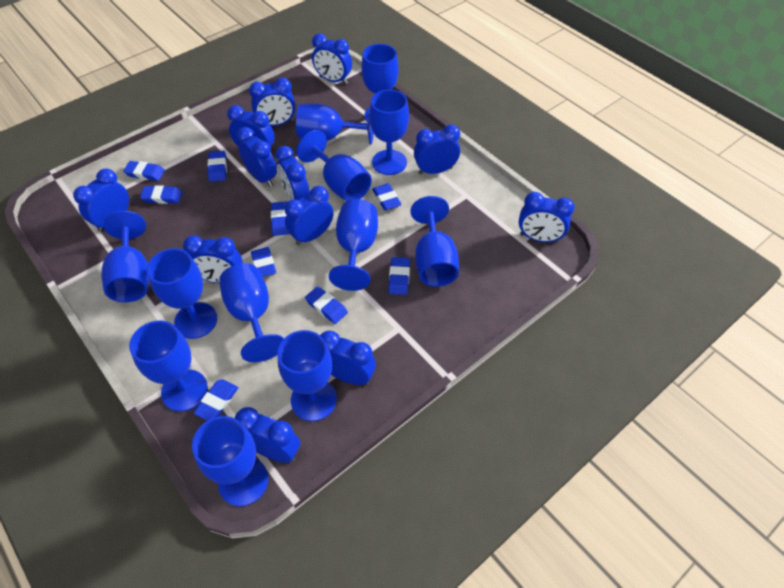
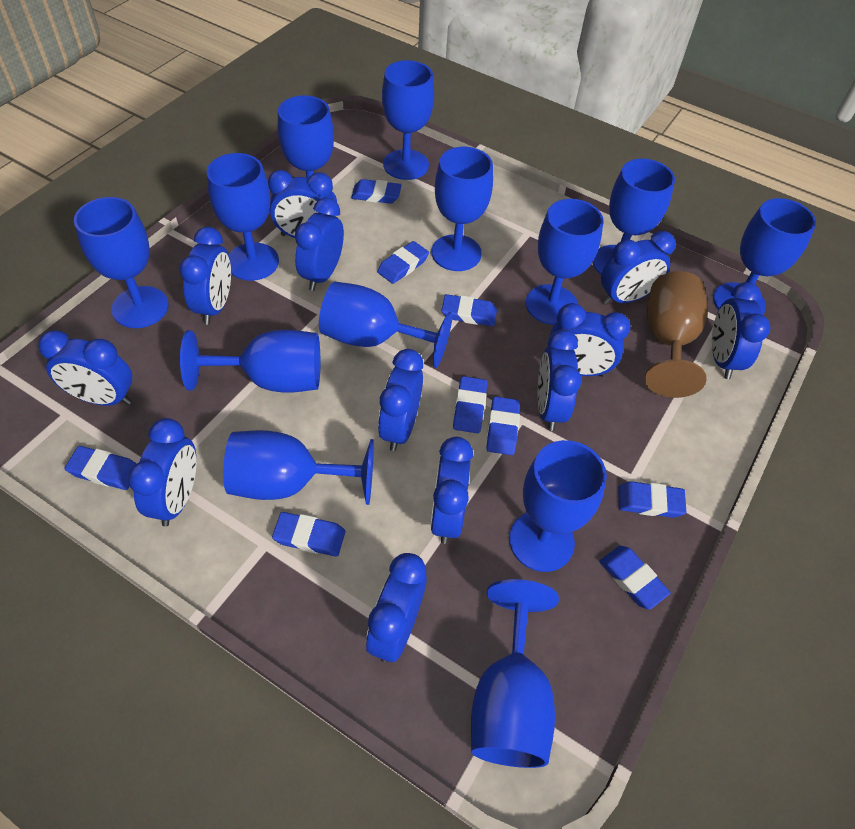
blue goblet: 12 -> 13
brown goblet: 0 -> 1

